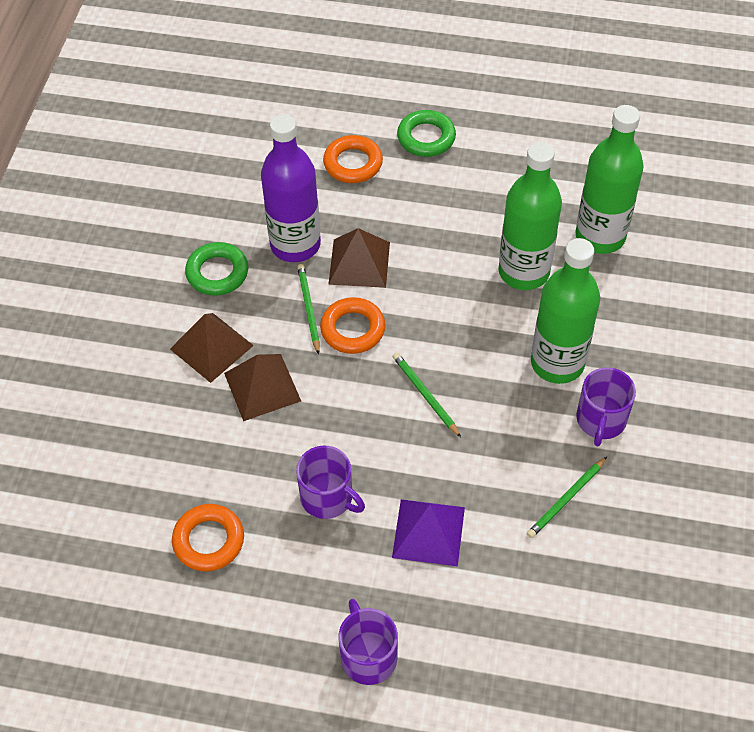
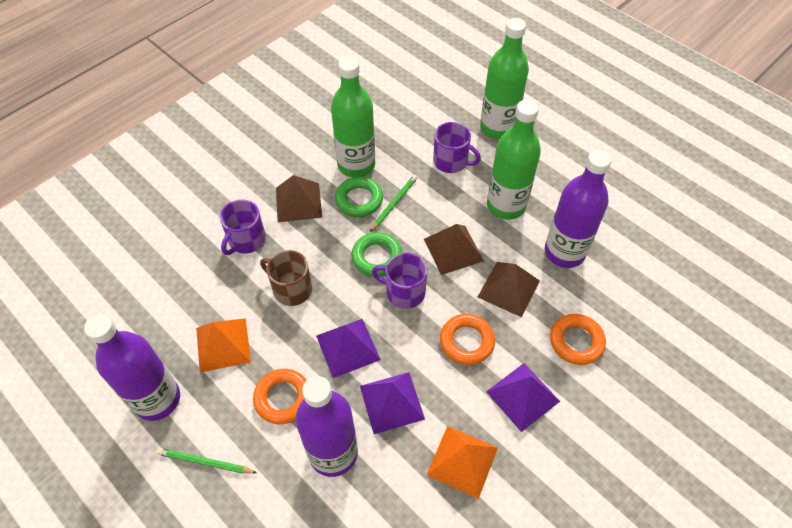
brown mug: 0 -> 1
green pencil: 3 -> 2
orange pyramid: 0 -> 2
purple bottle: 1 -> 3
purple pyramid: 1 -> 3

